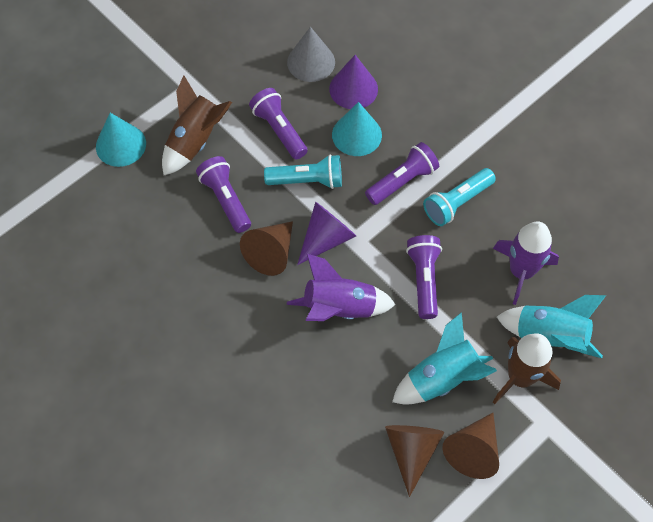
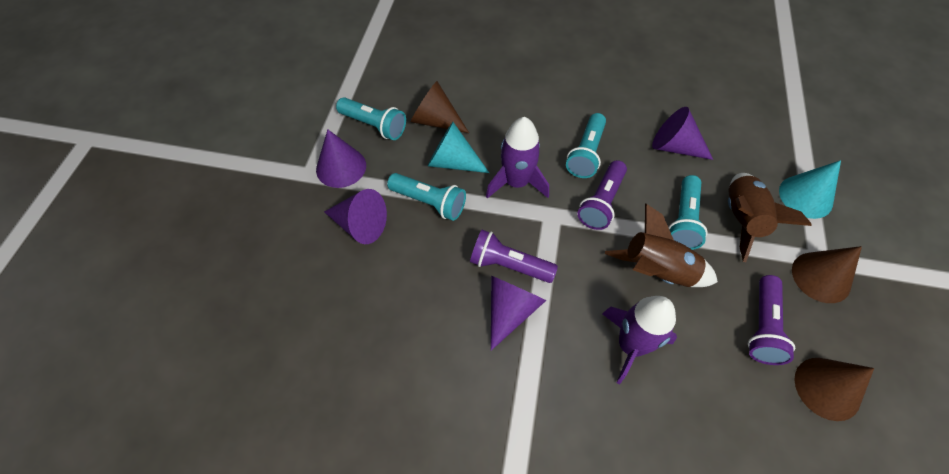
grey cone: 1 -> 0
purple cone: 2 -> 4
purple flashlight: 4 -> 3
turquoise flashlight: 2 -> 4
turquoise rocket: 2 -> 0

